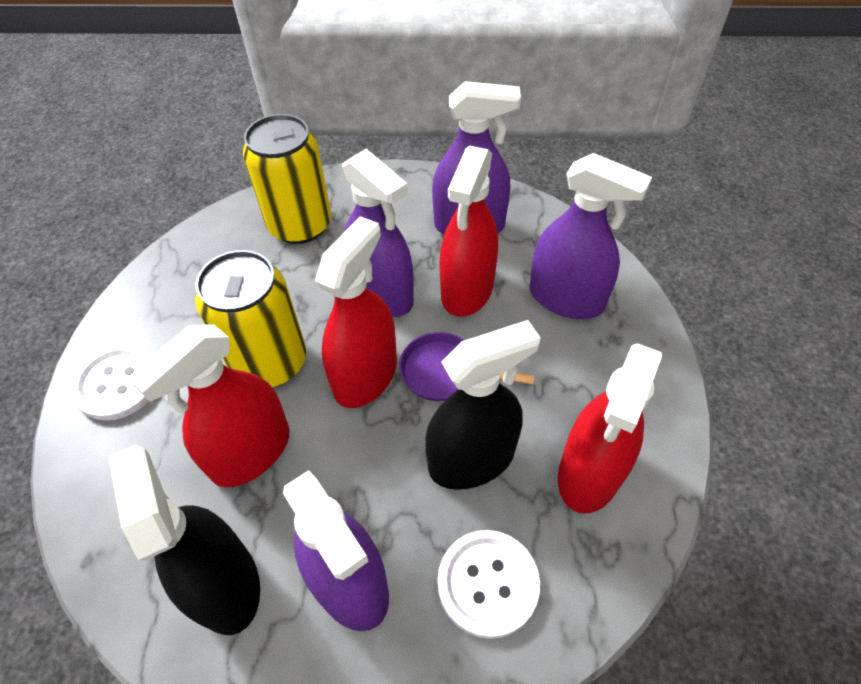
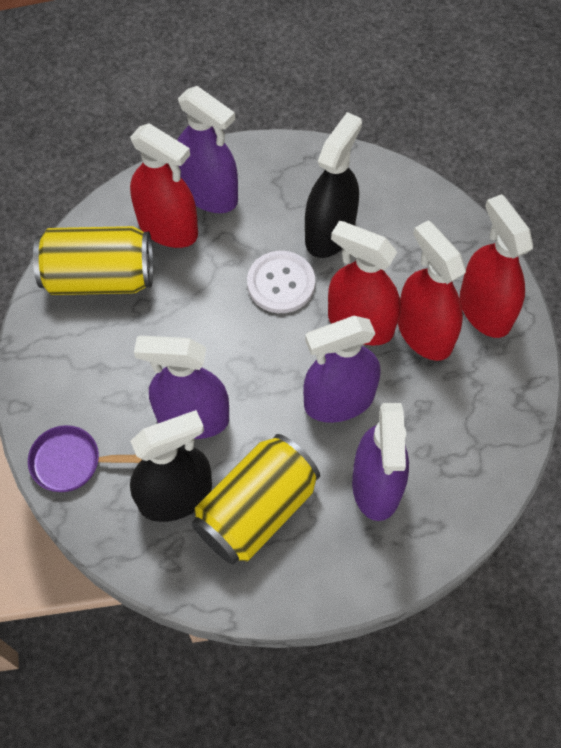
white button: 2 -> 1

